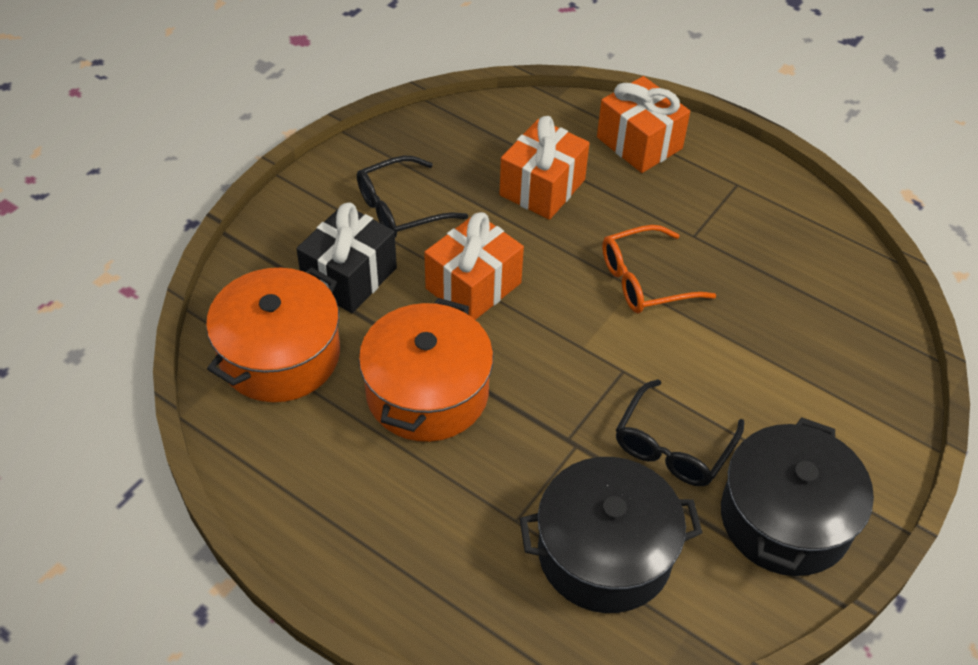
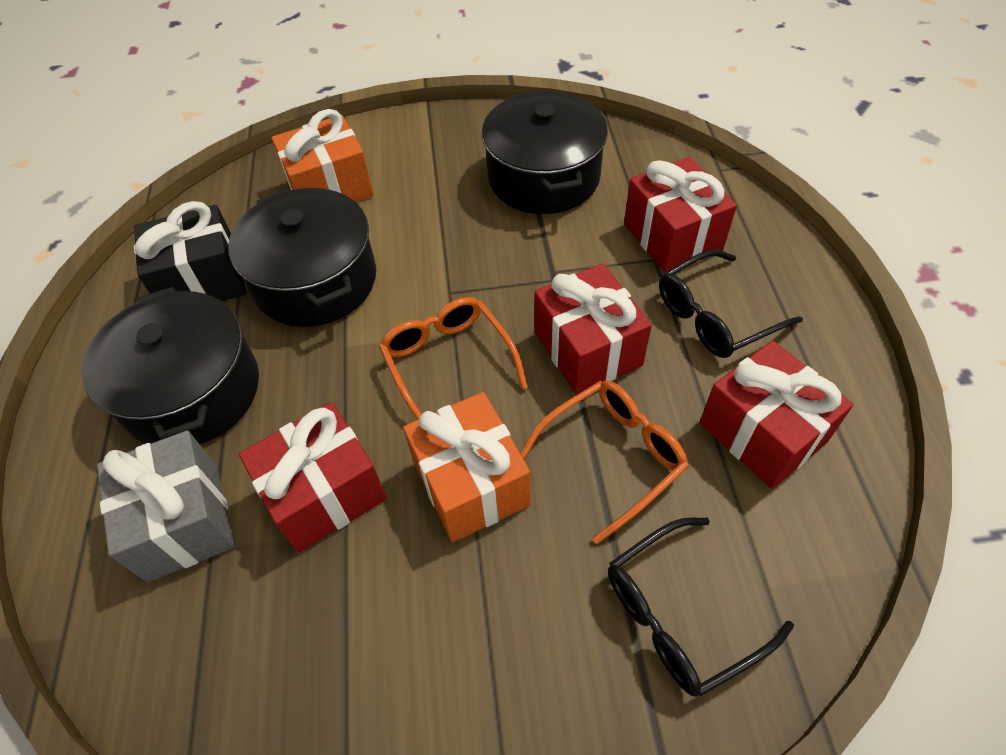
black pot: 2 -> 3
grey gift: 0 -> 1
orange gift: 3 -> 2
orange glasses: 1 -> 2
orange pot: 2 -> 0
red gift: 0 -> 4

